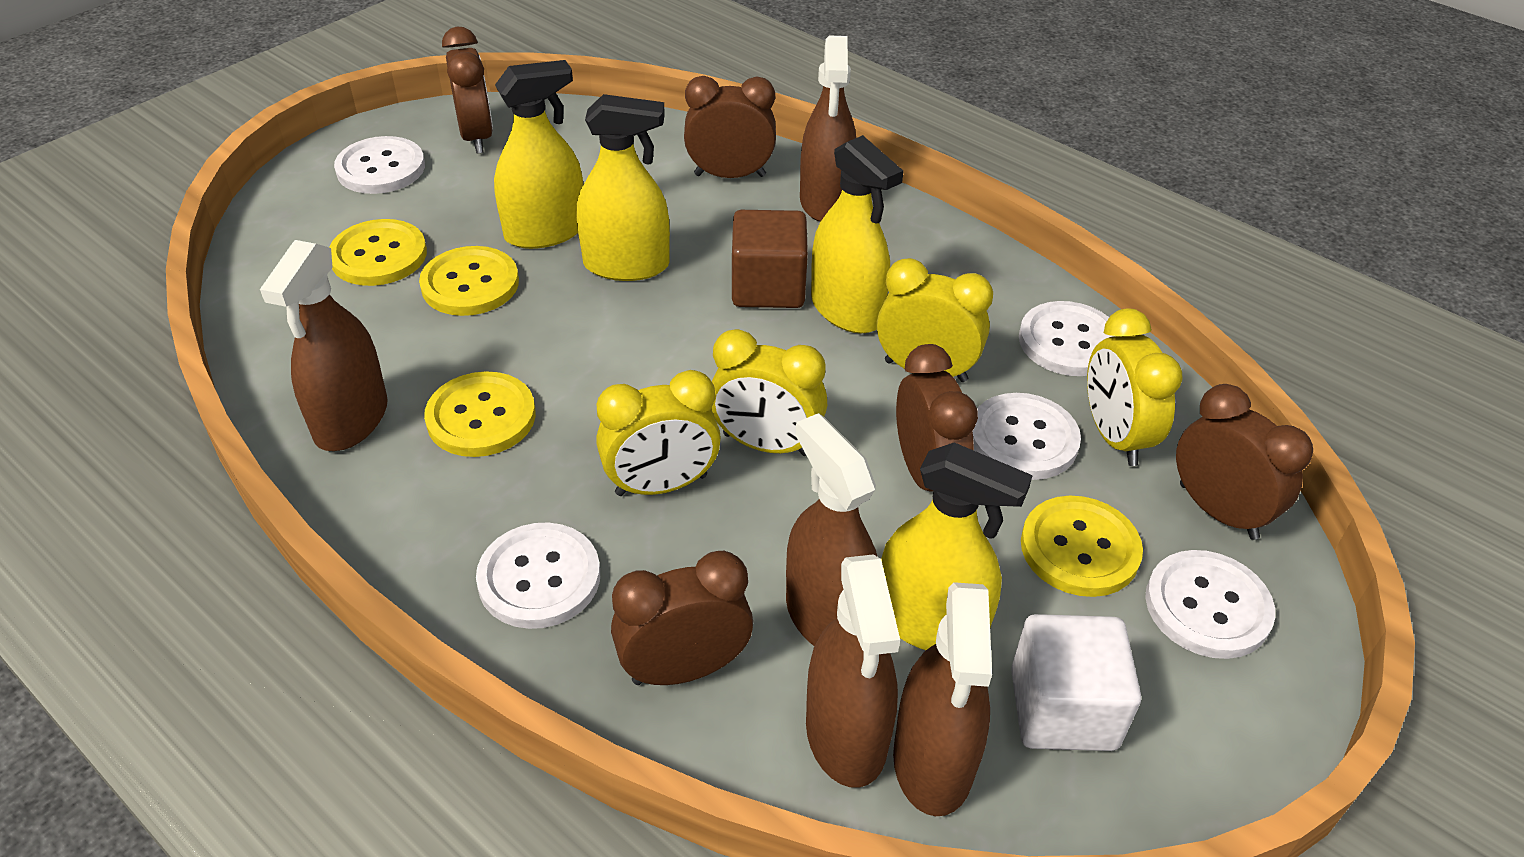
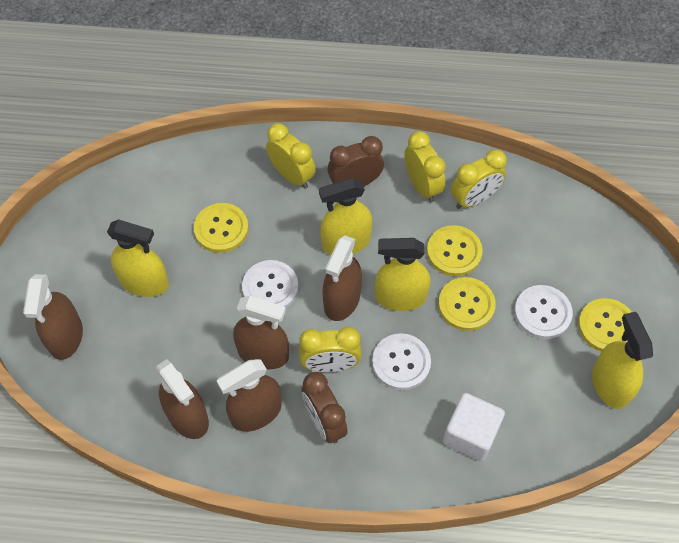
brown clock: 5 -> 2
brown cube: 1 -> 0
white button: 5 -> 3

